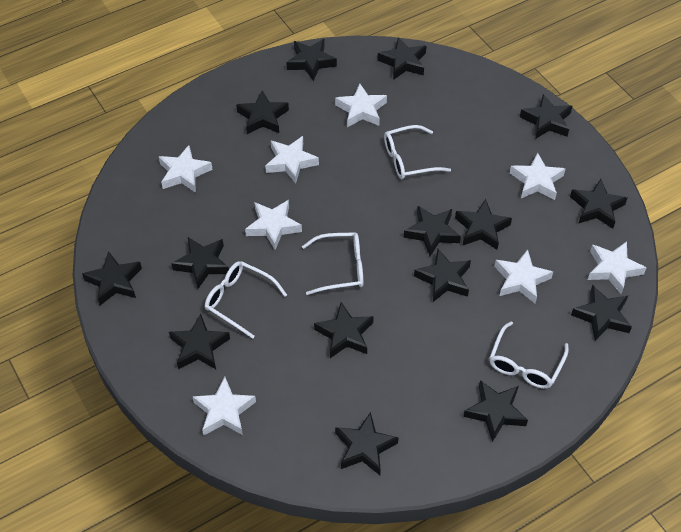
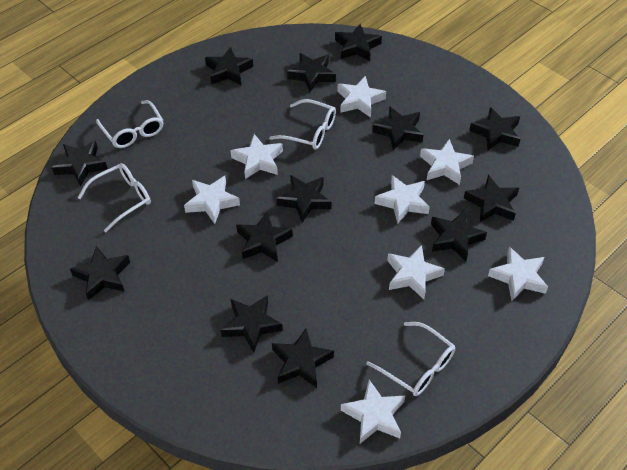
black star: 15 -> 13

